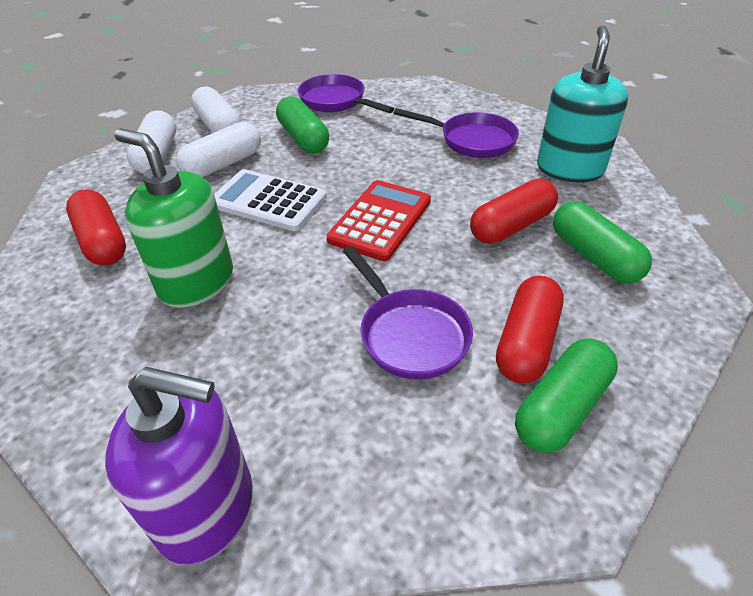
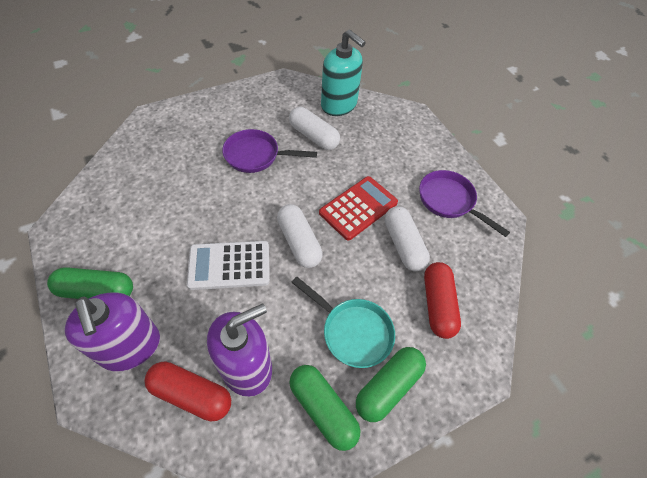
green soap dispenser: 1 -> 0
purple pan: 3 -> 2
purple soap dispenser: 1 -> 2
red capsule: 3 -> 2
turquoise pan: 0 -> 1

